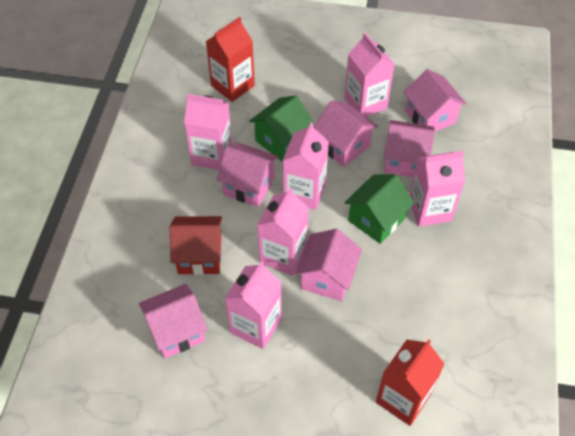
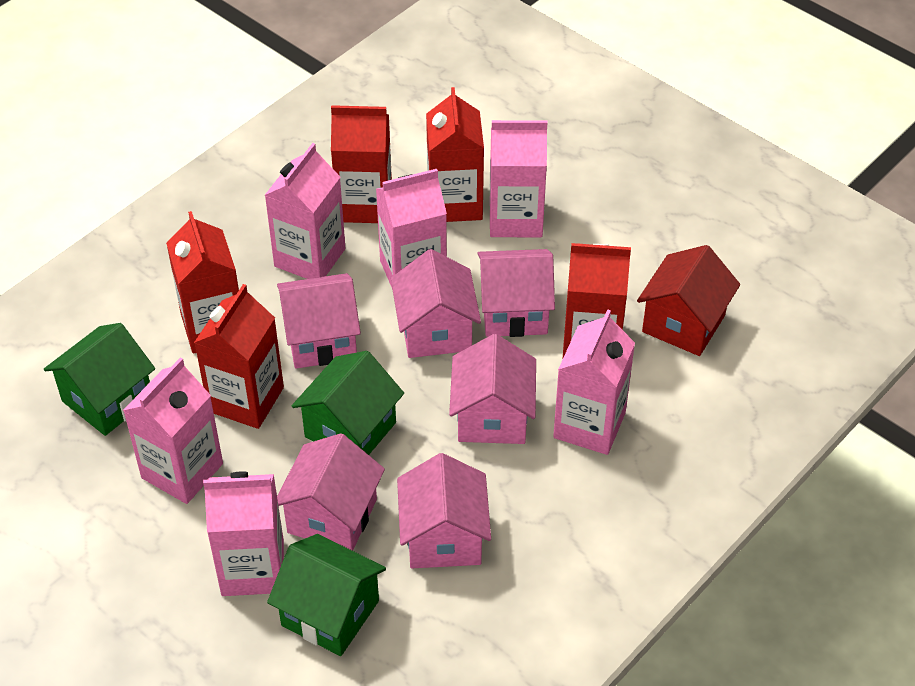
green house: 2 -> 3
red carton: 2 -> 5

